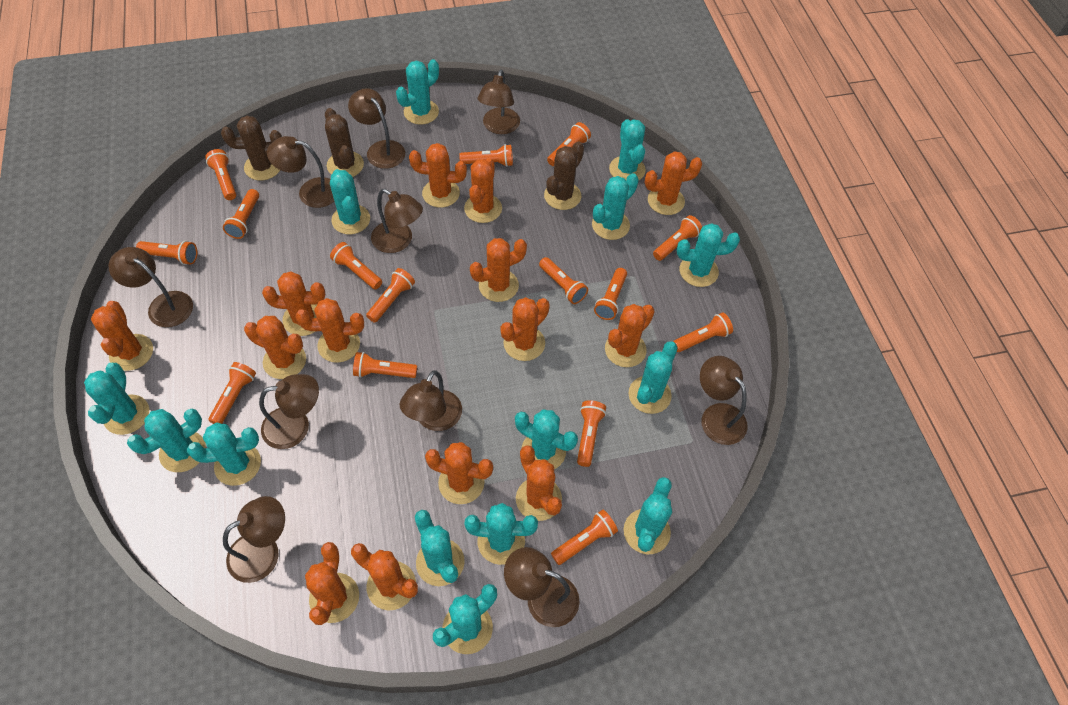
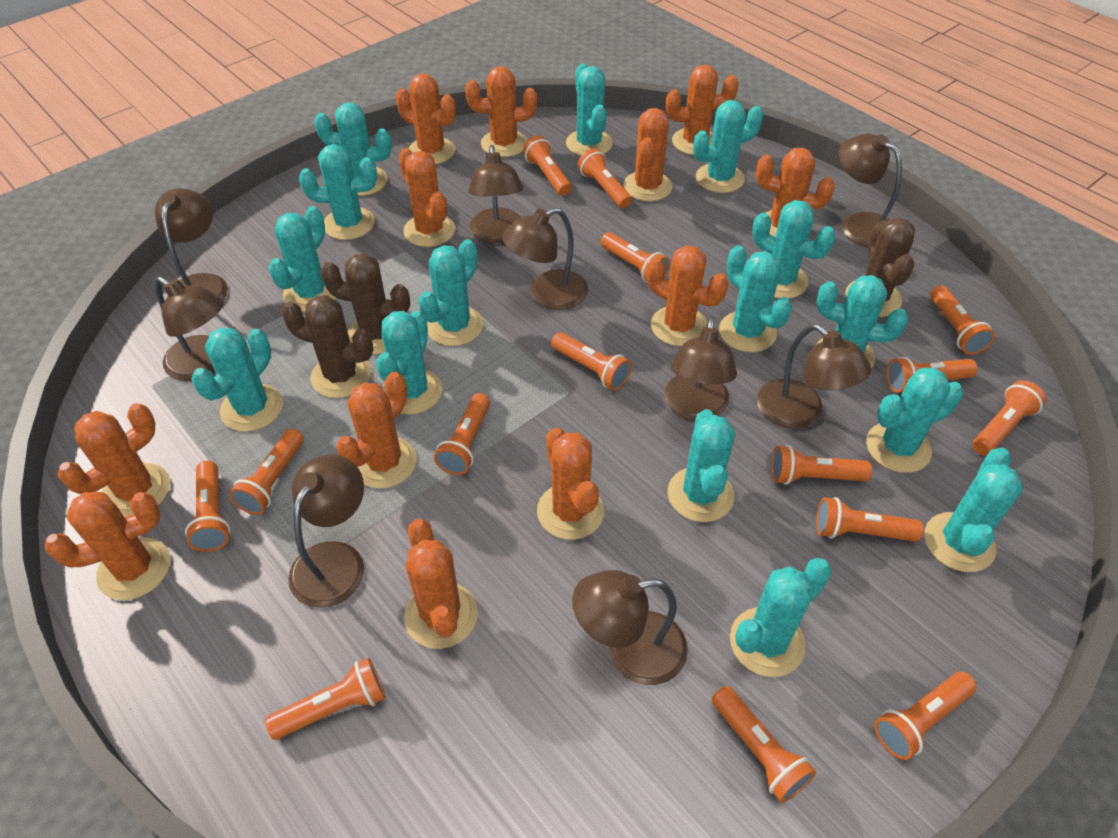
brown lamp: 10 -> 9
orange cactus: 14 -> 12
turquoise cactus: 14 -> 15

